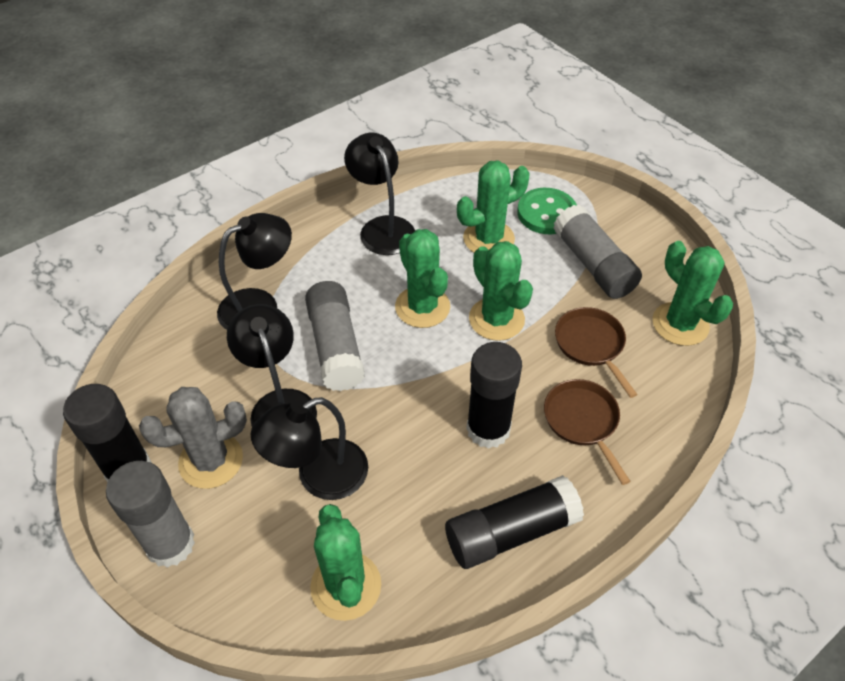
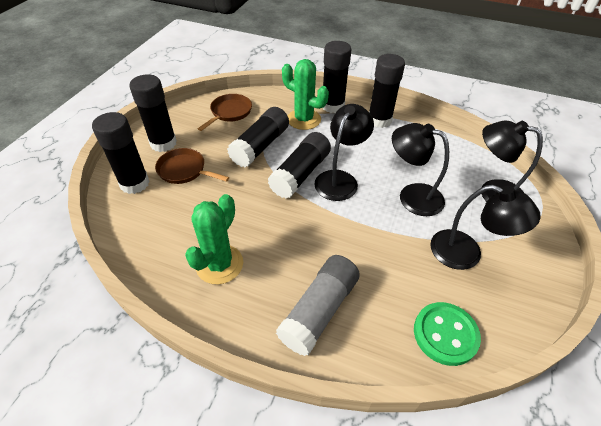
black glue stick: 3 -> 6
green cactus: 5 -> 2
grey cactus: 1 -> 0
grey glue stick: 3 -> 1

